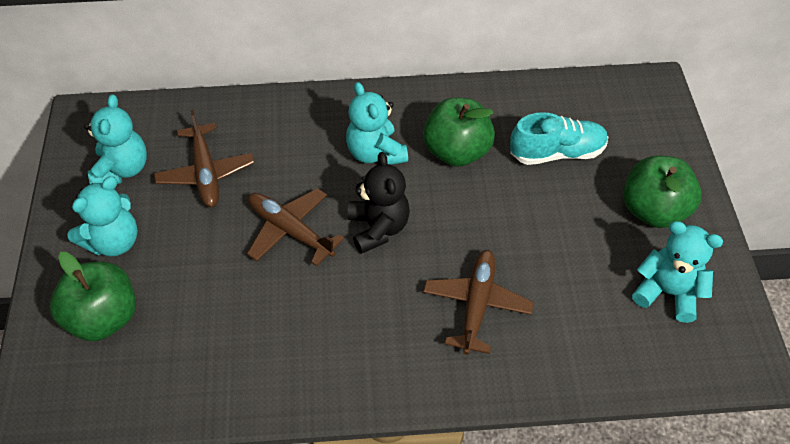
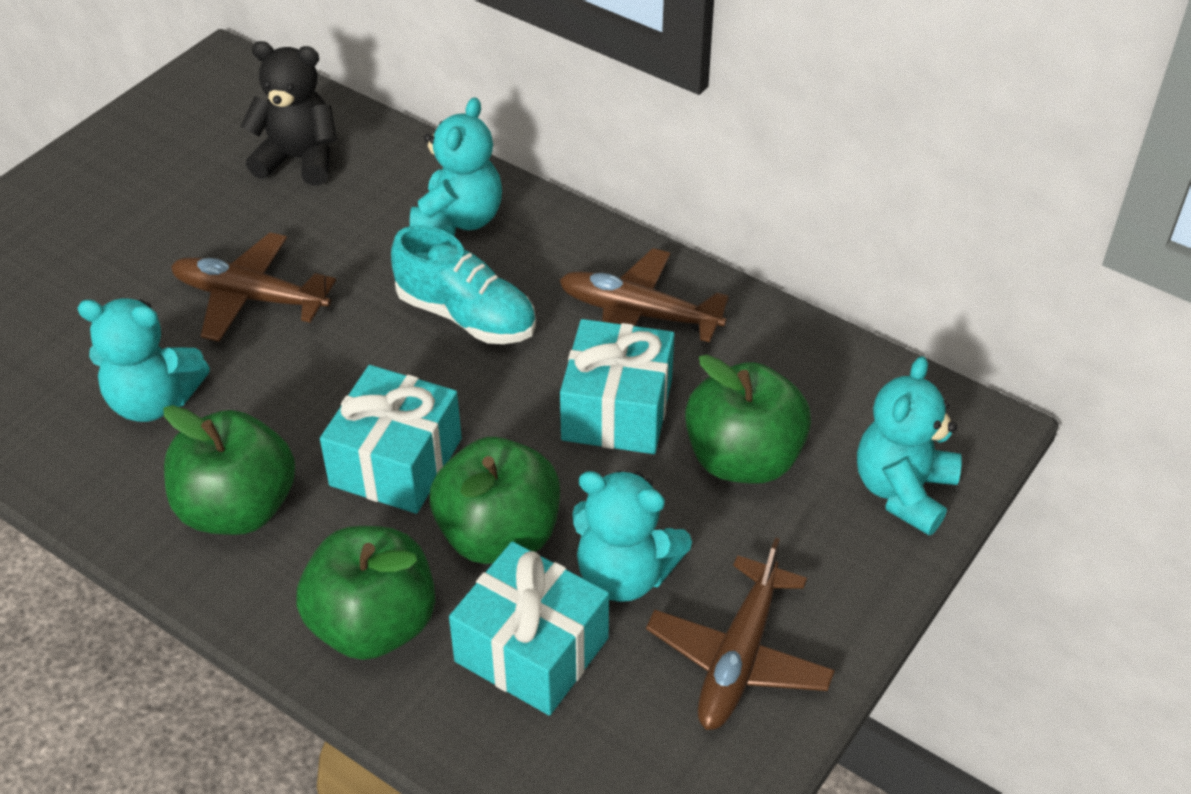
green apple: 3 -> 4
turquoise gift: 0 -> 3

